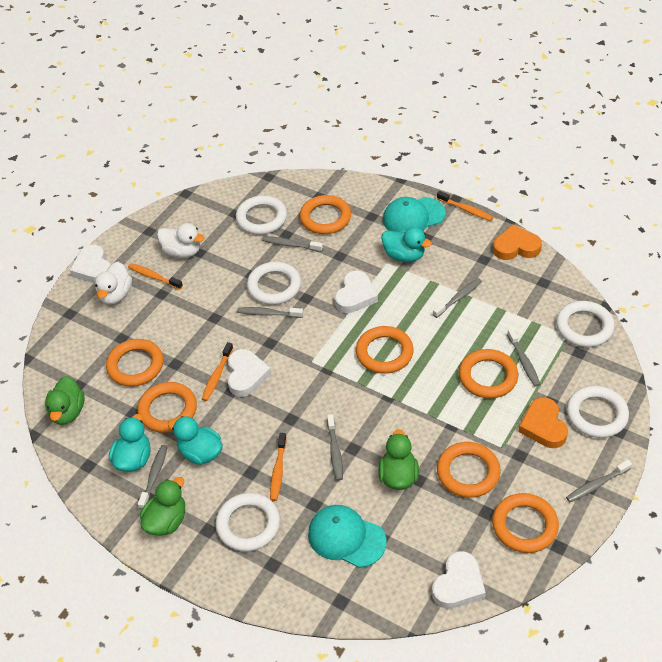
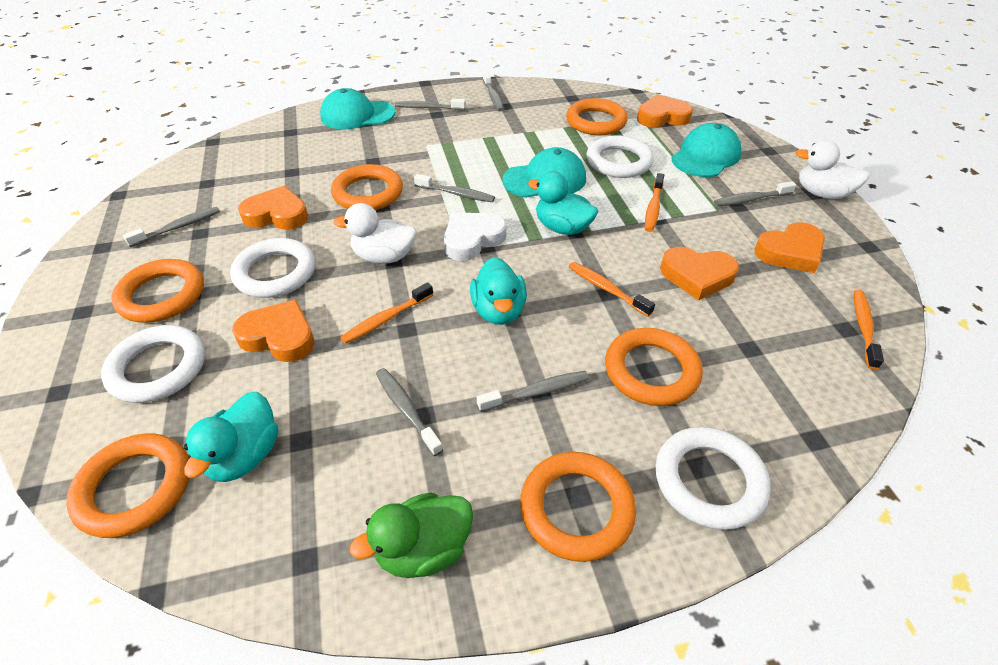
green duck: 3 -> 1
orange heart: 2 -> 5
orange ring: 7 -> 6
turquoise cap: 2 -> 3
white heart: 4 -> 1
white ring: 5 -> 4

